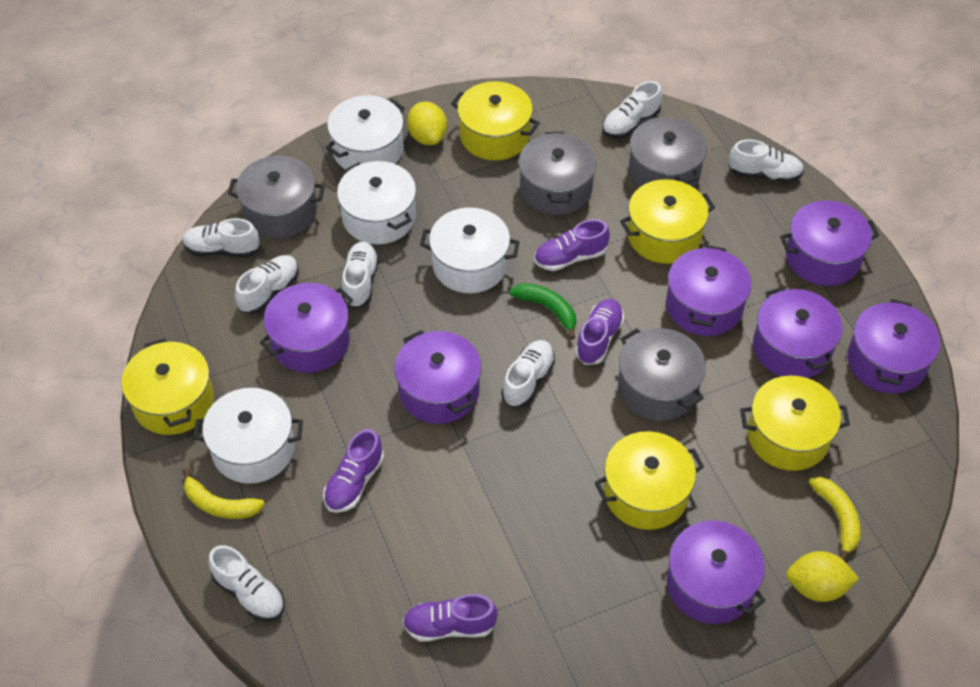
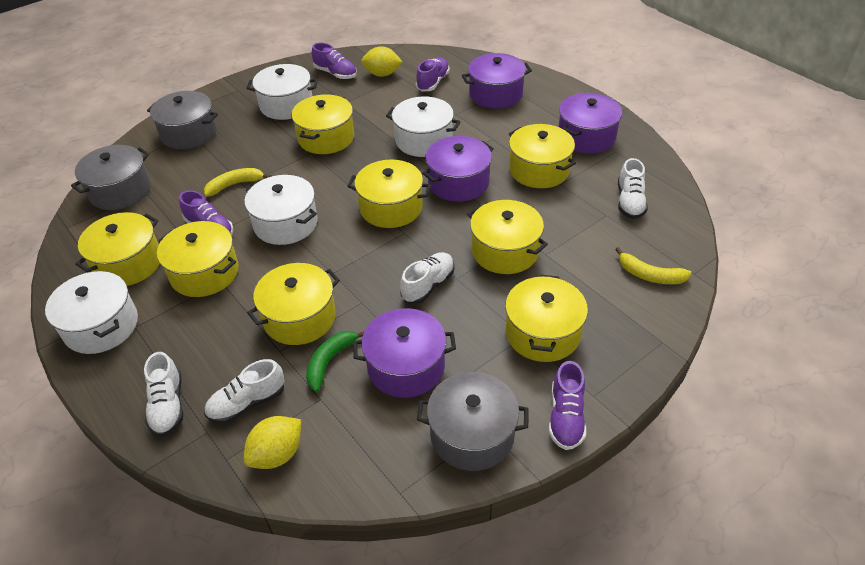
grey pot: 4 -> 3
purple pot: 7 -> 4
white shoe: 7 -> 4
yellow pot: 5 -> 8

